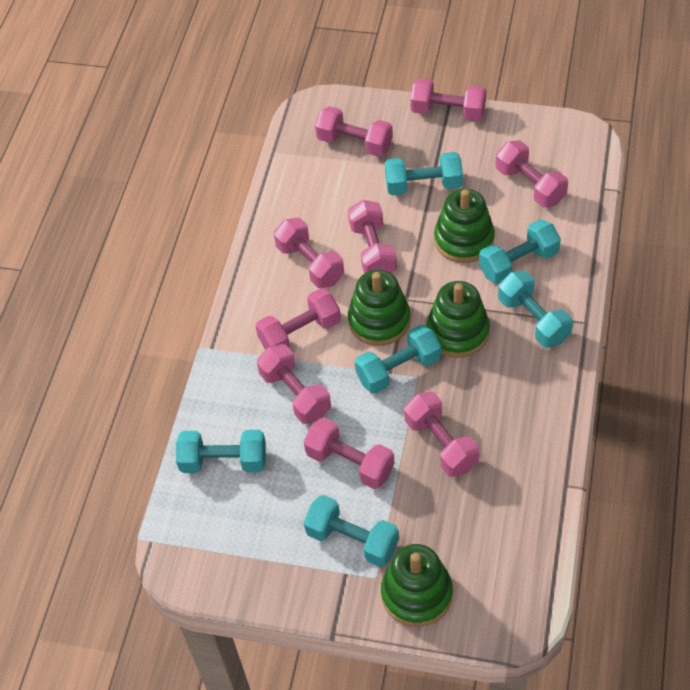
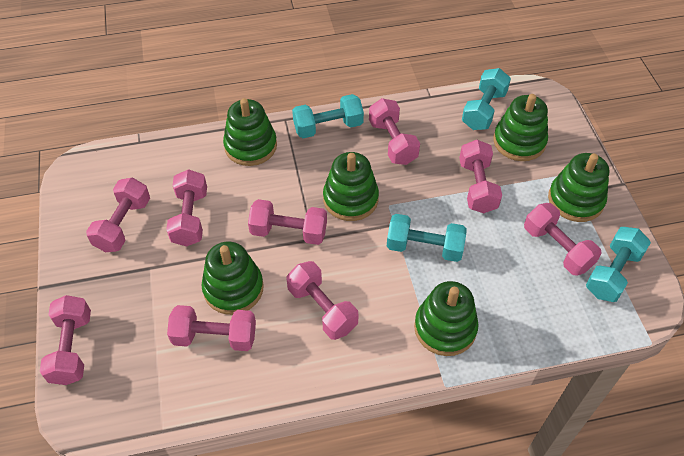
green stacking toy: 4 -> 6
turquoise dumbbell: 6 -> 4

